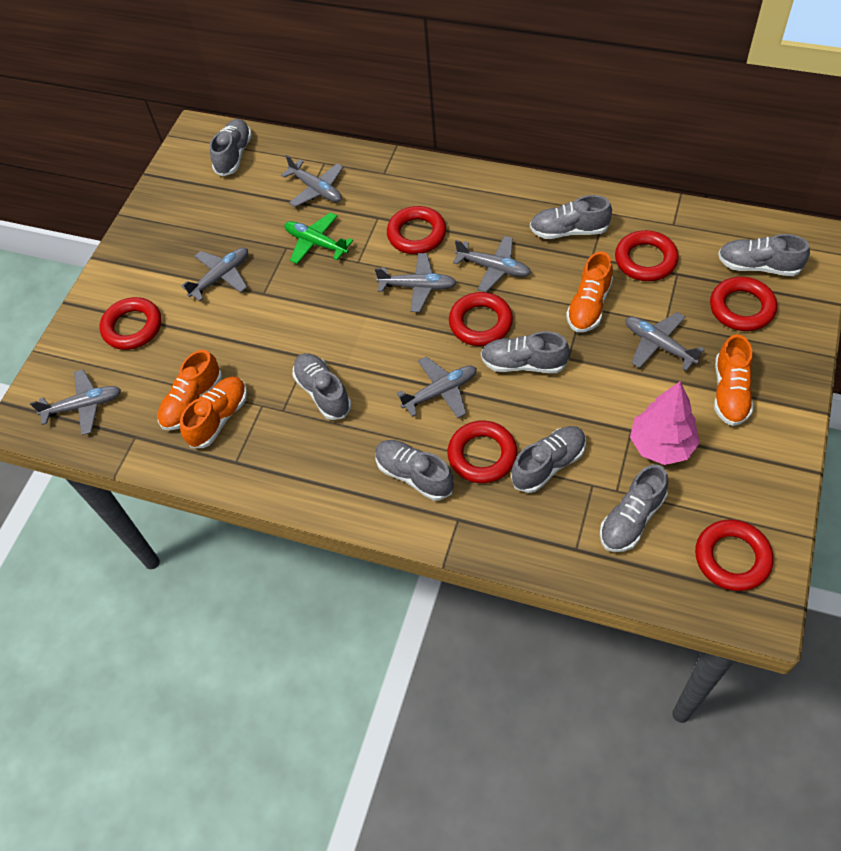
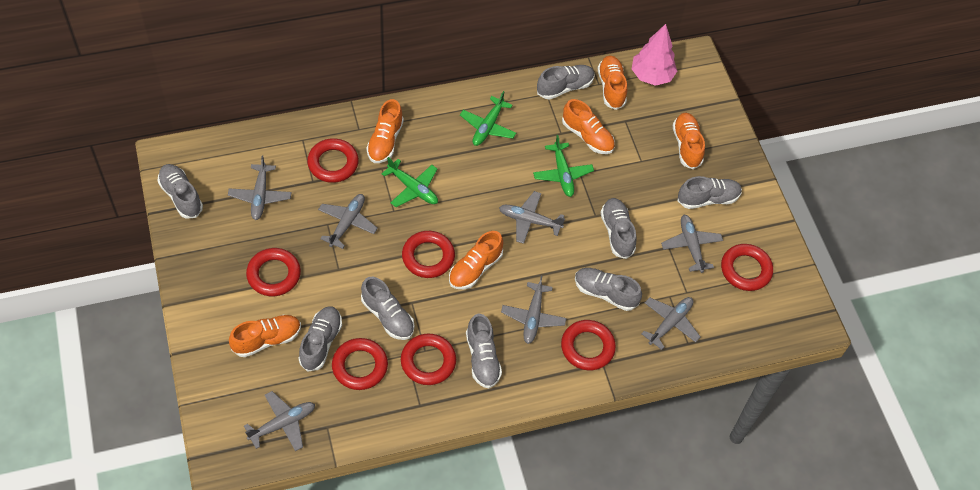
green plane: 1 -> 3
orange shoe: 4 -> 6

